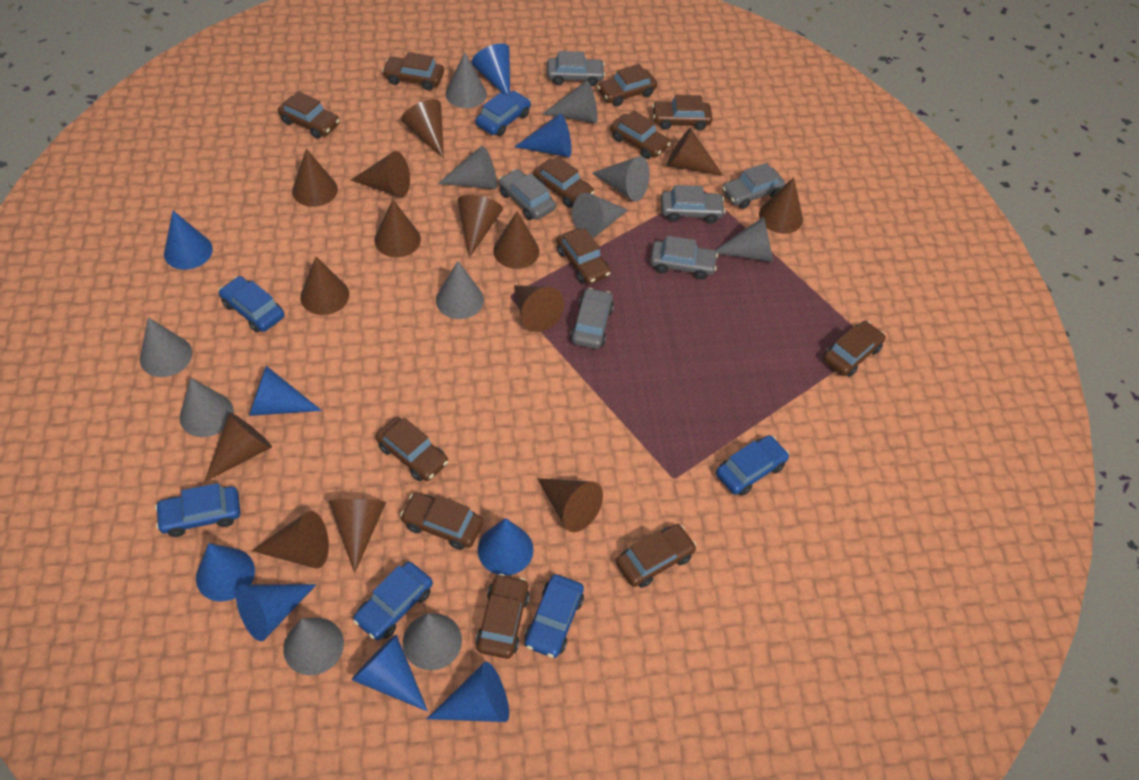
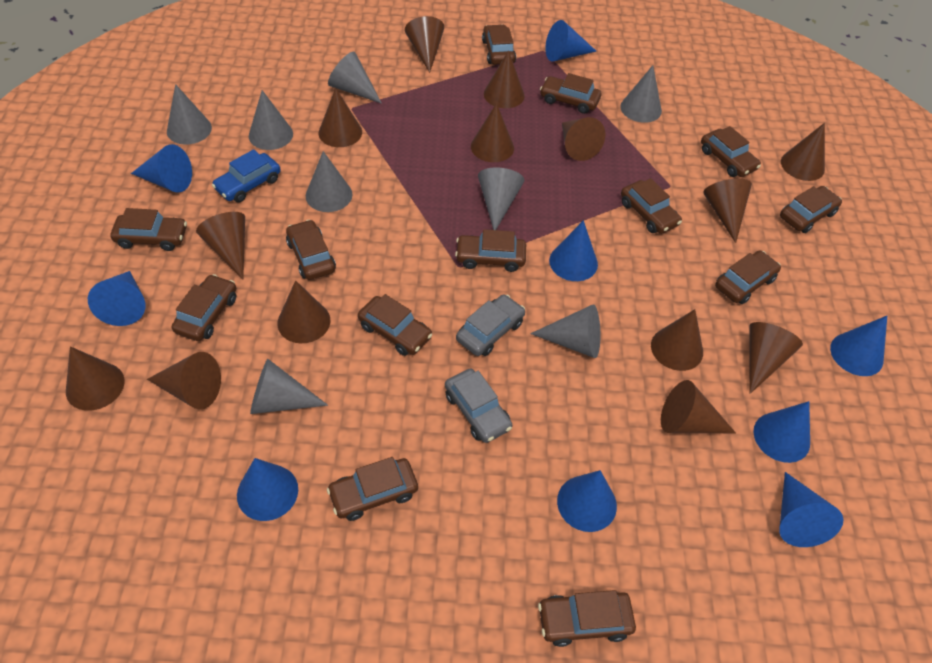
blue car: 6 -> 1
brown car: 12 -> 13
grey car: 6 -> 2
grey cone: 11 -> 8

